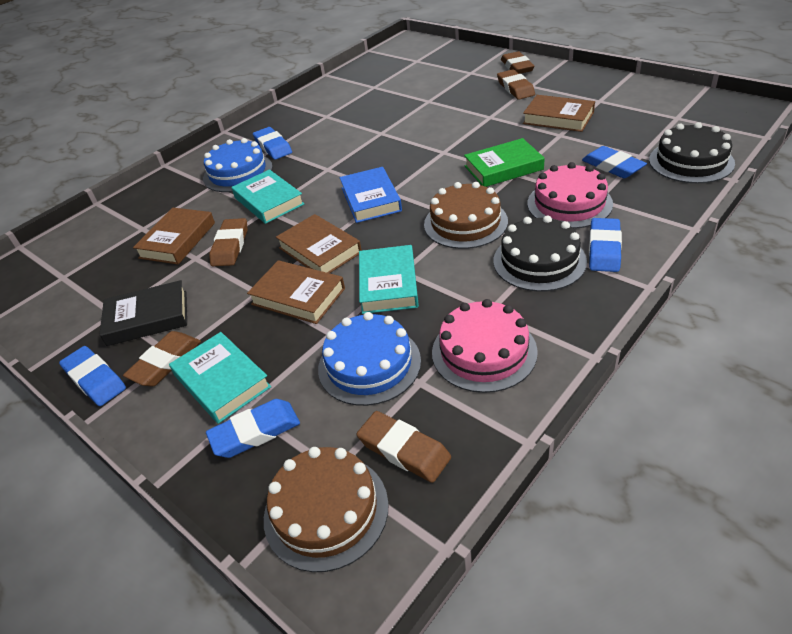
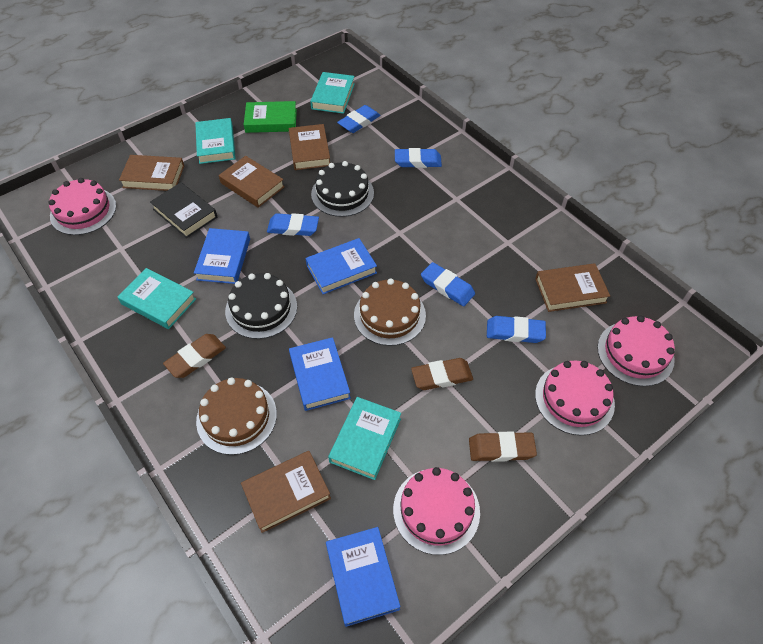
blue book: 1 -> 4
blue cake: 2 -> 0
brown book: 4 -> 5
brown eraser: 5 -> 3
pink cake: 2 -> 4
turquoise book: 3 -> 4

